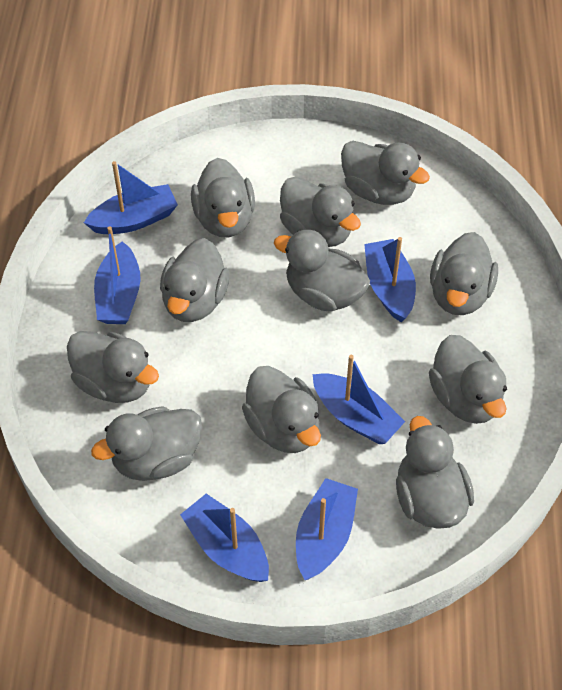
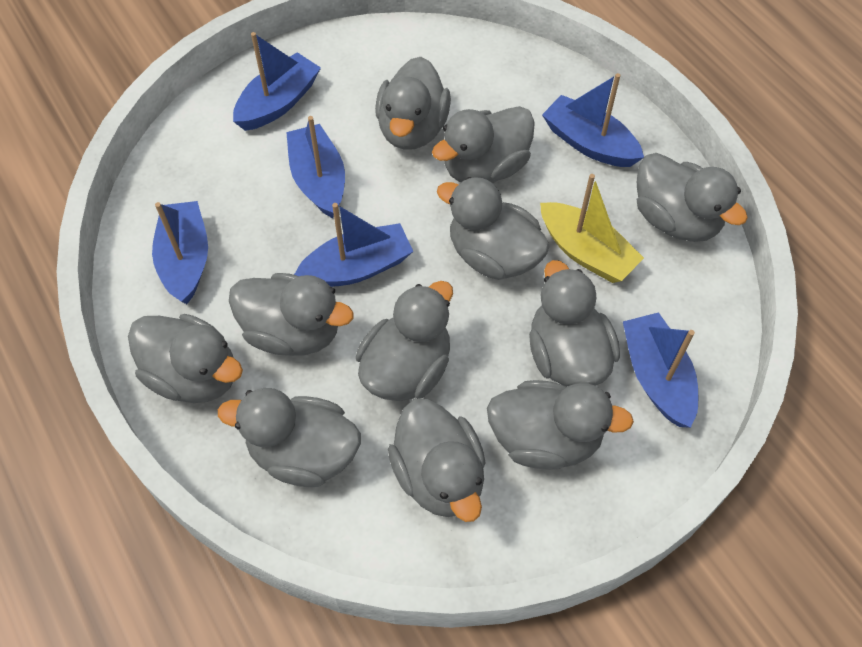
yellow boat: 0 -> 1

